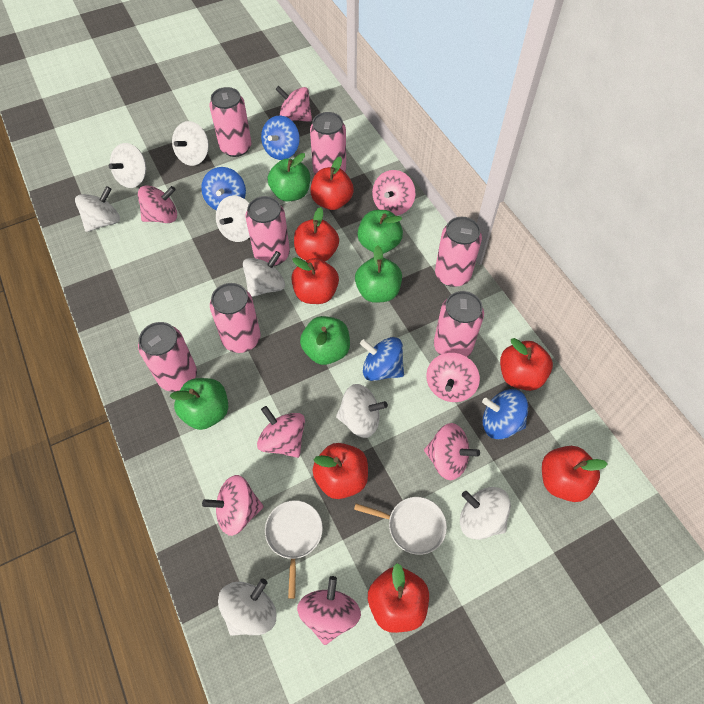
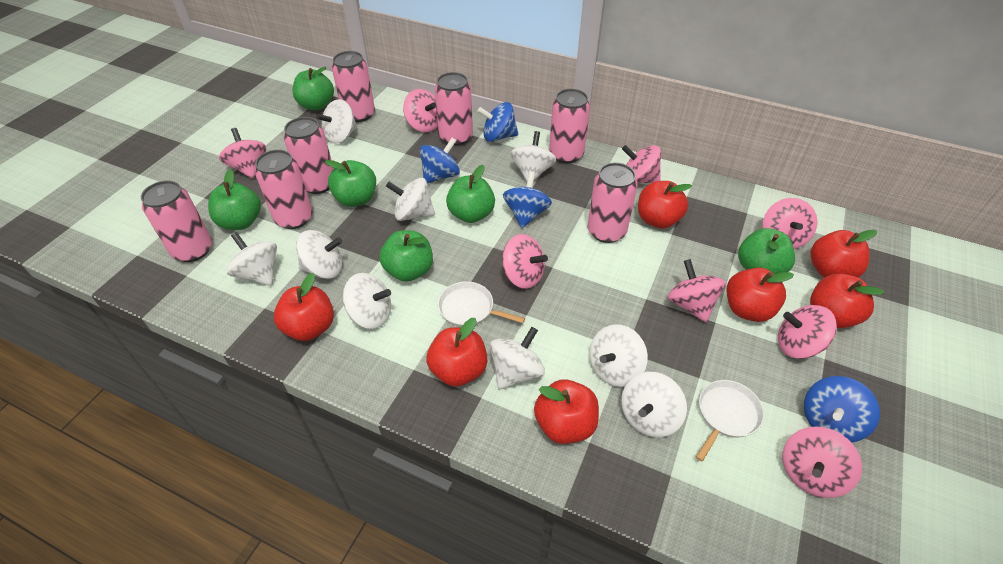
green apple: 5 -> 6
white spinning top: 8 -> 9

